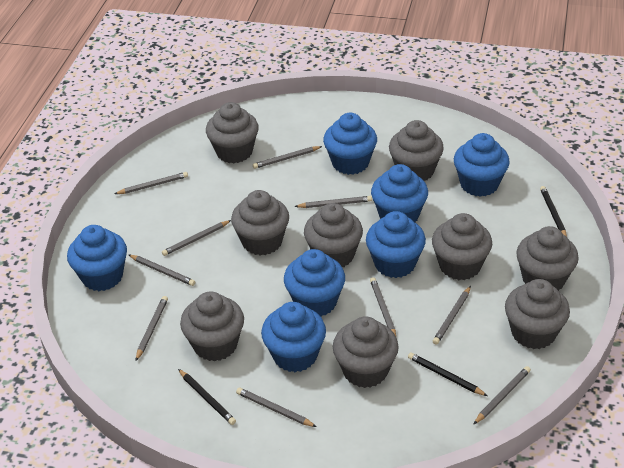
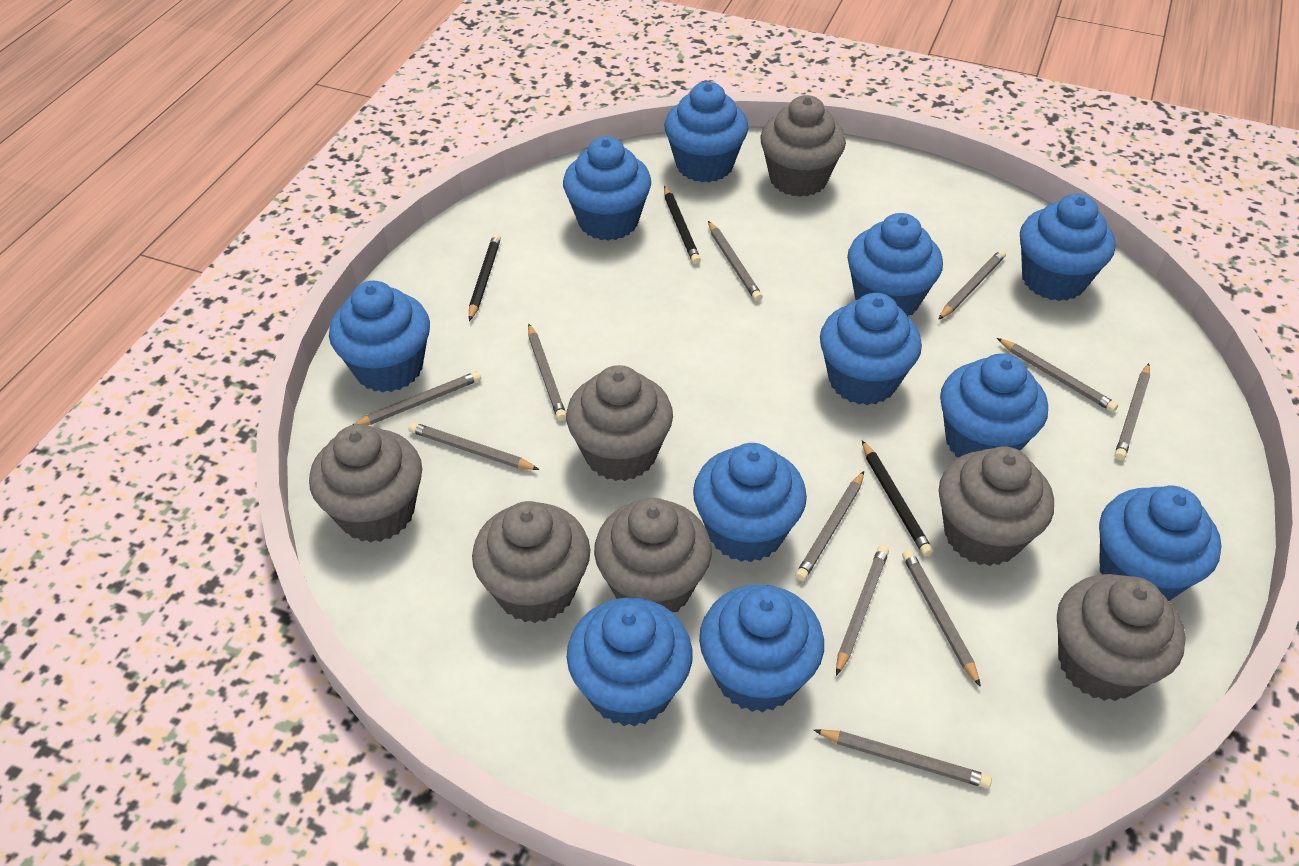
blue cupcake: 7 -> 11
grey cupcake: 9 -> 7
grey pencil: 10 -> 11

